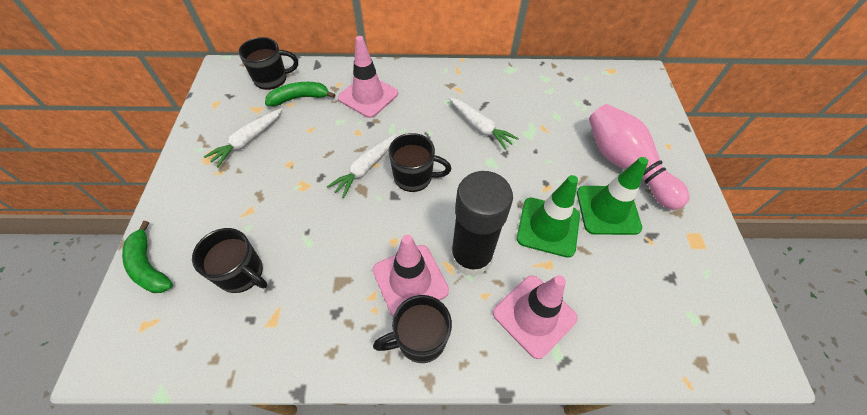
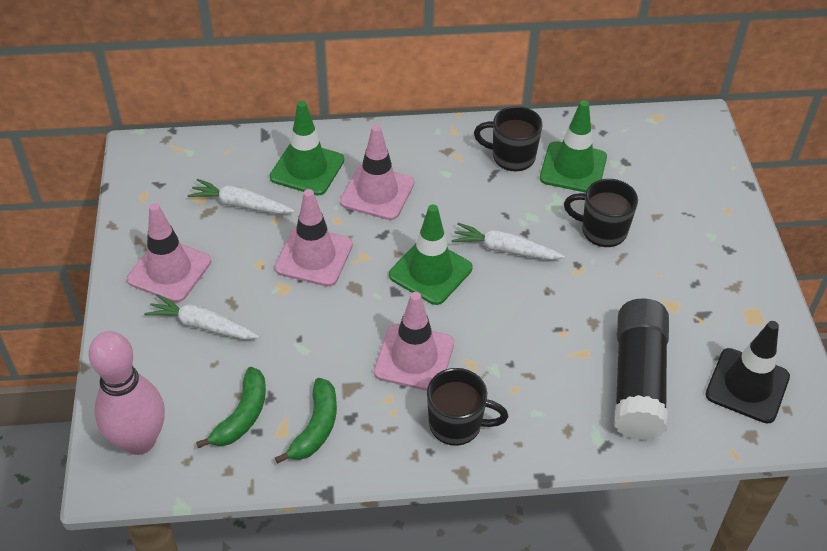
black mug: 4 -> 3
black traffic cone: 0 -> 1
green traffic cone: 2 -> 3
pink traffic cone: 3 -> 4

